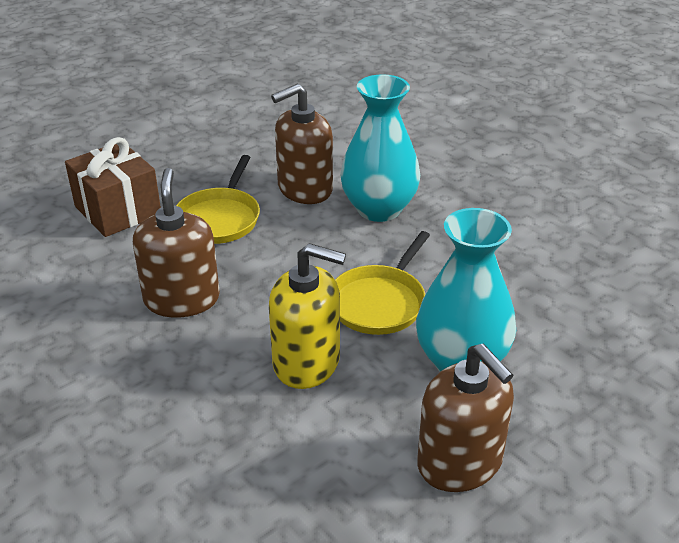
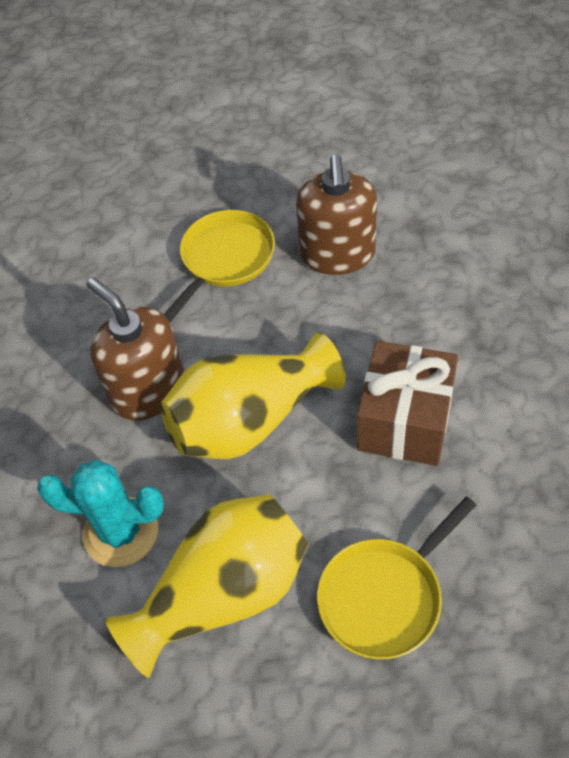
brown soap dispenser: 3 -> 2
turquoise cactus: 0 -> 1
turquoise vase: 2 -> 0
yellow soap dispenser: 1 -> 0
yellow vase: 0 -> 2

